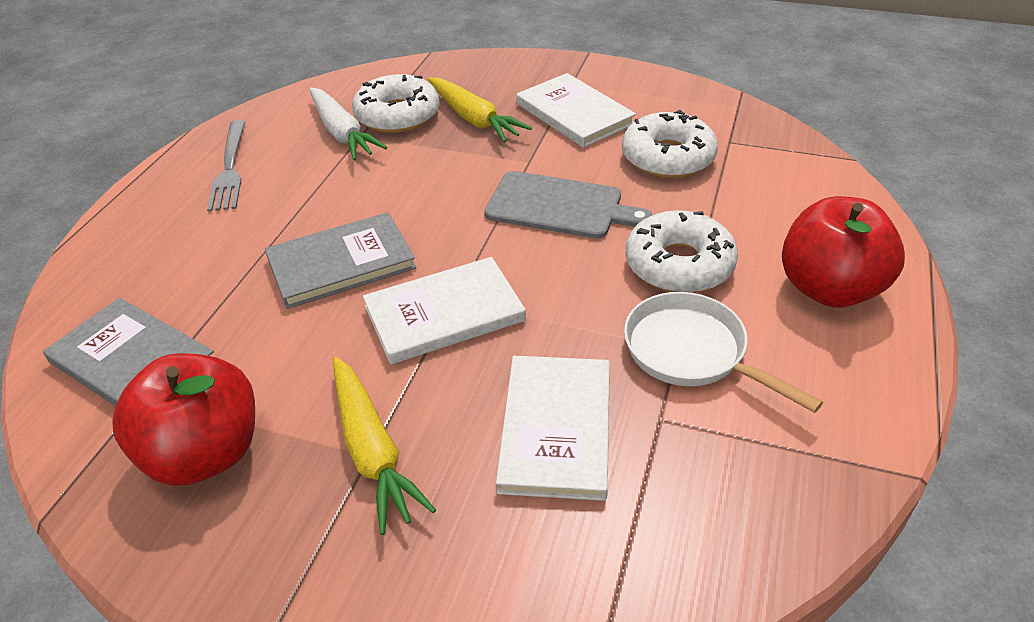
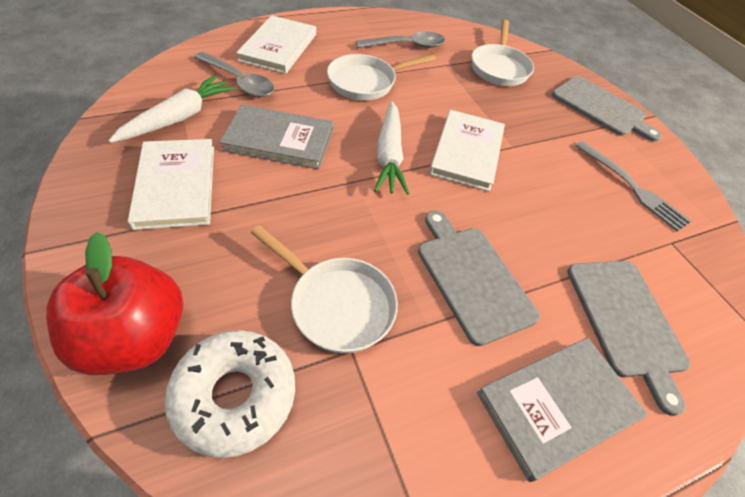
grey cutting board: 1 -> 3
grey spoon: 0 -> 2
red apple: 2 -> 1
white carrot: 1 -> 2
white donut: 3 -> 1
white pan: 1 -> 3
yellow carrot: 2 -> 0

